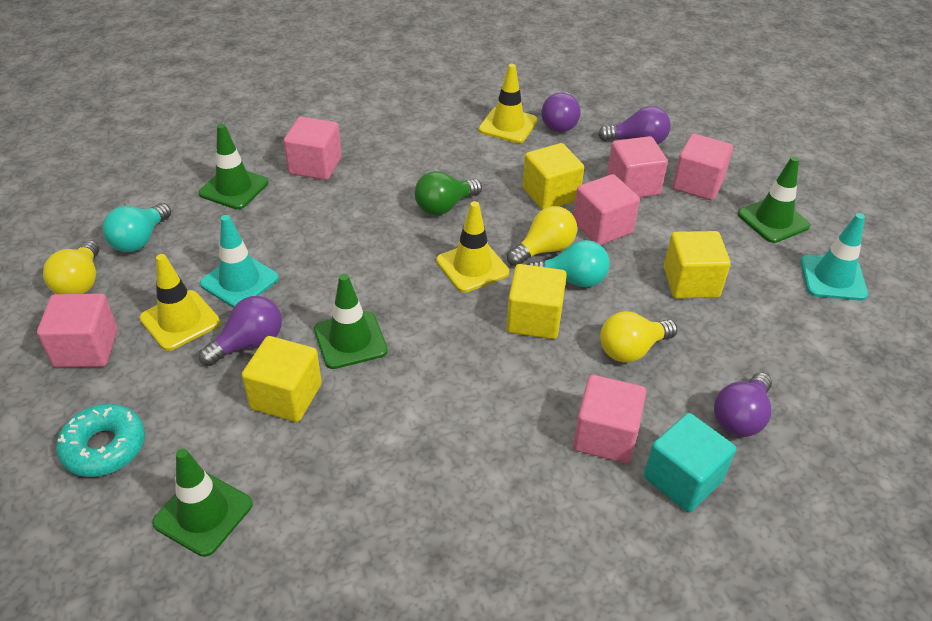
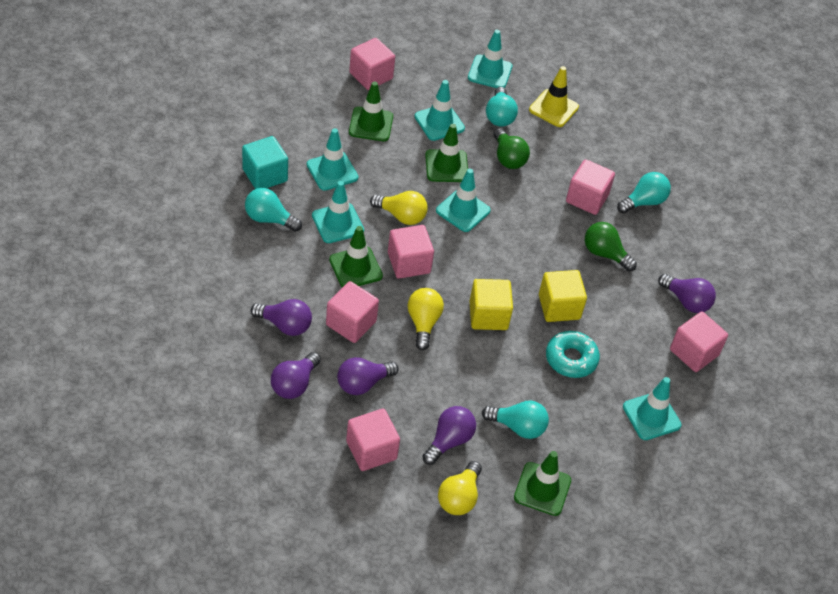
green light bulb: 1 -> 2
purple light bulb: 4 -> 5
turquoise light bulb: 2 -> 4
turquoise traffic cone: 2 -> 6
yellow cube: 4 -> 2
yellow traffic cone: 3 -> 1

